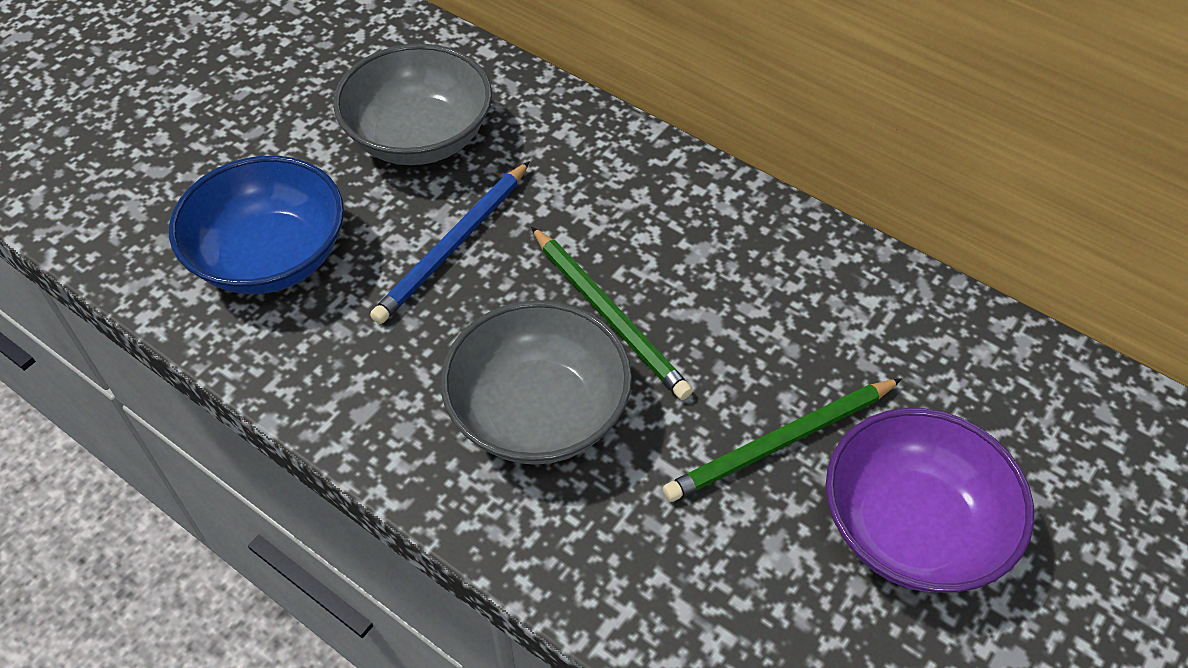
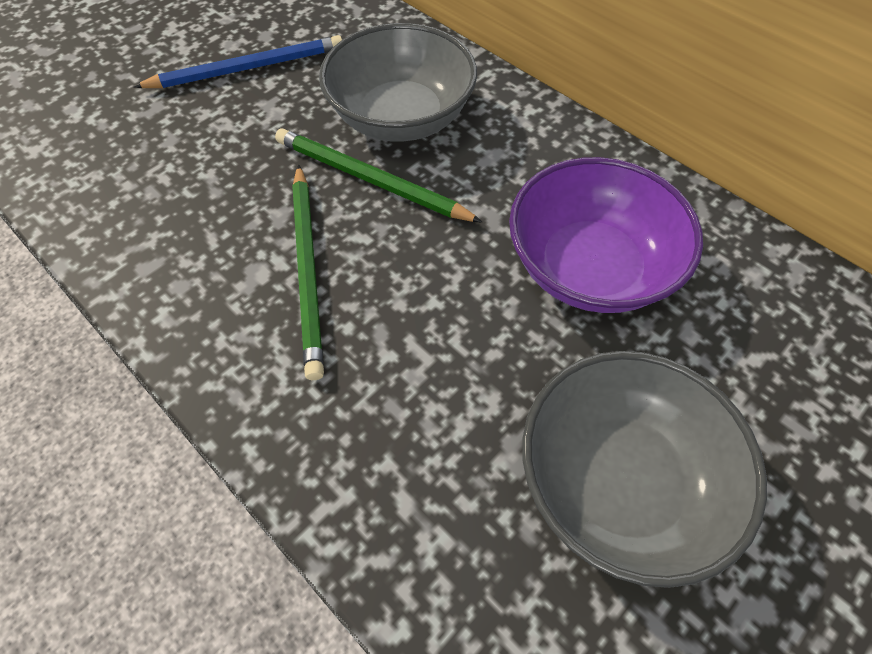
blue bowl: 1 -> 0

